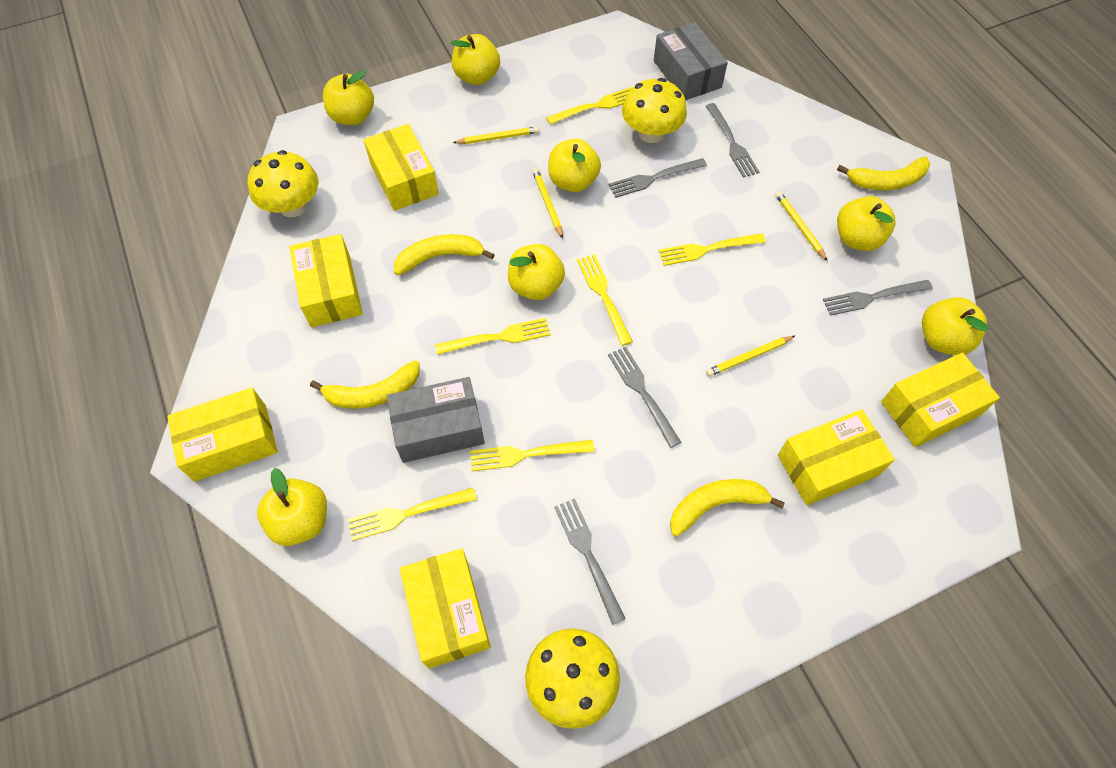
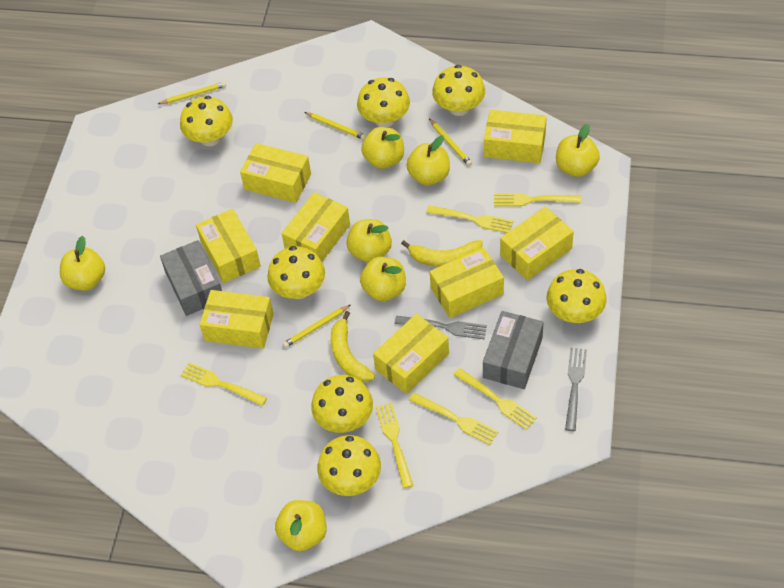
grey fork: 5 -> 2
yellow banana: 4 -> 2
yellow box: 6 -> 8
yellow mushroom: 3 -> 7

